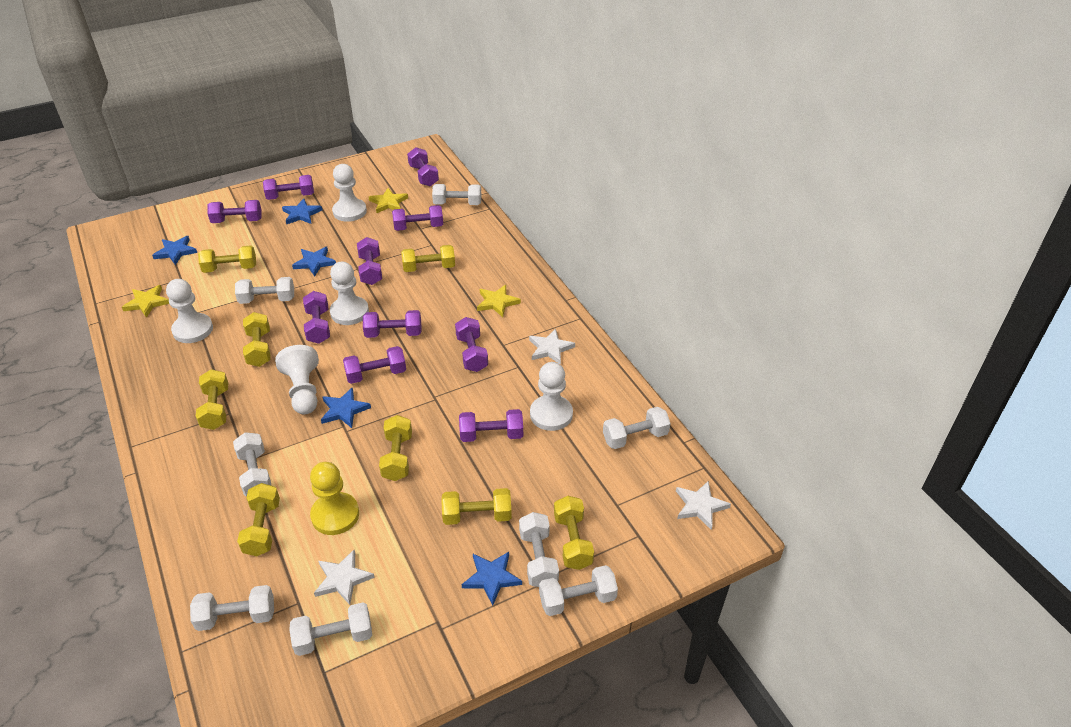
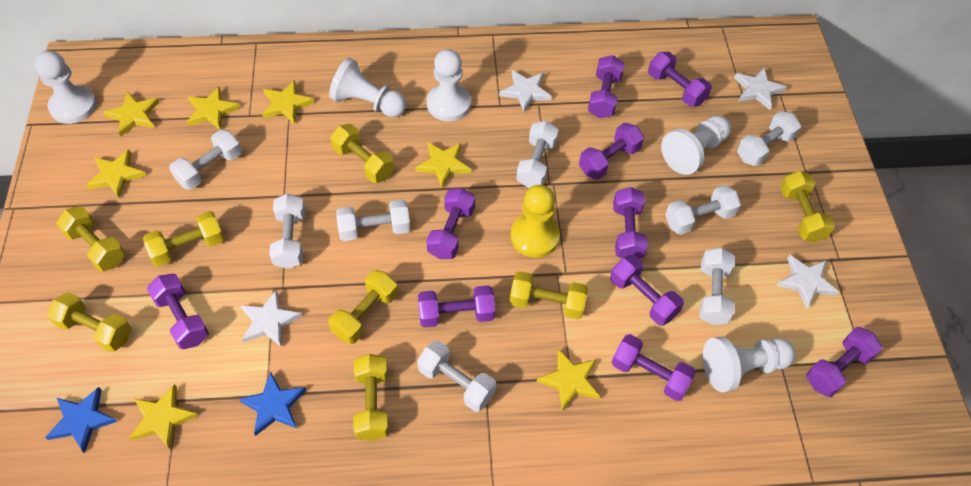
blue star: 5 -> 2
white star: 3 -> 4
yellow star: 3 -> 7

